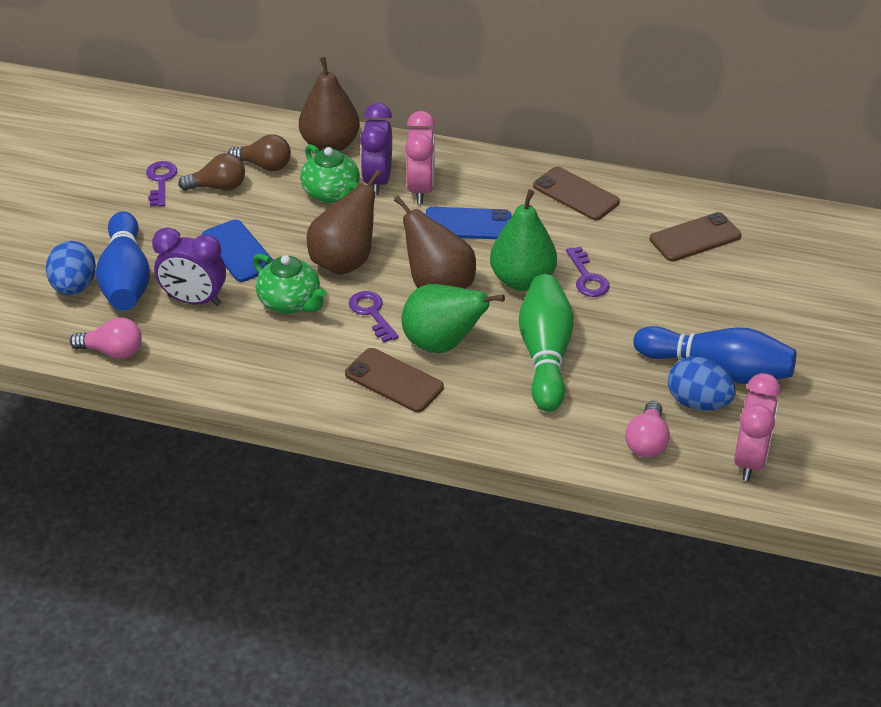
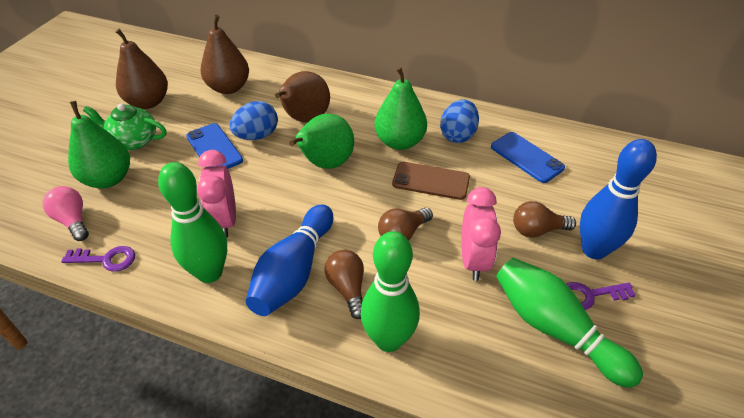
brown light bulb: 2 -> 3
brown phone: 3 -> 1
green bowling pin: 1 -> 3
green pear: 2 -> 3
green teapot: 2 -> 1
pink light bulb: 2 -> 1
purple clock: 2 -> 0
purple key: 3 -> 2

